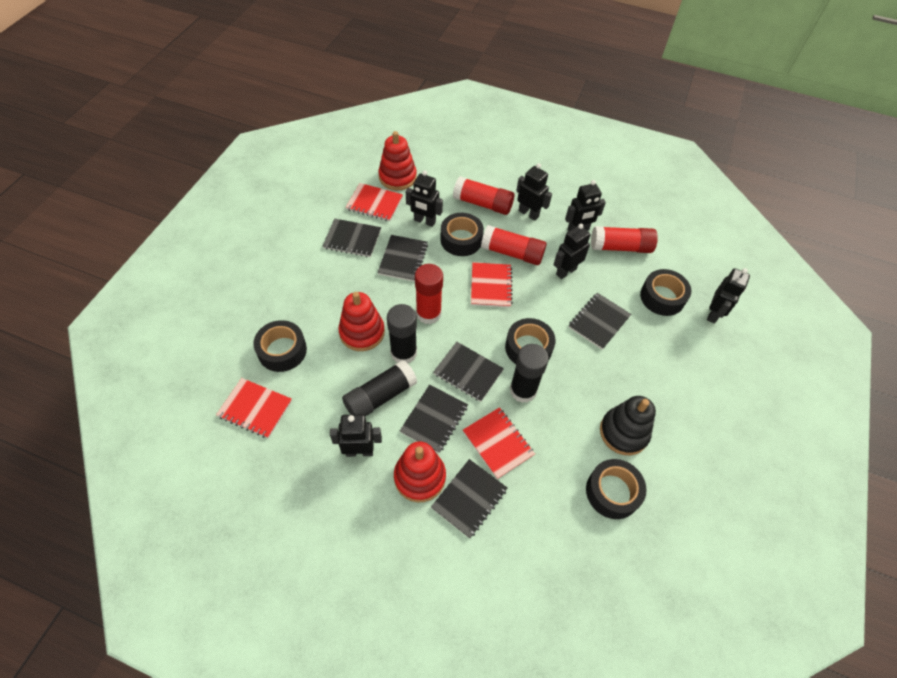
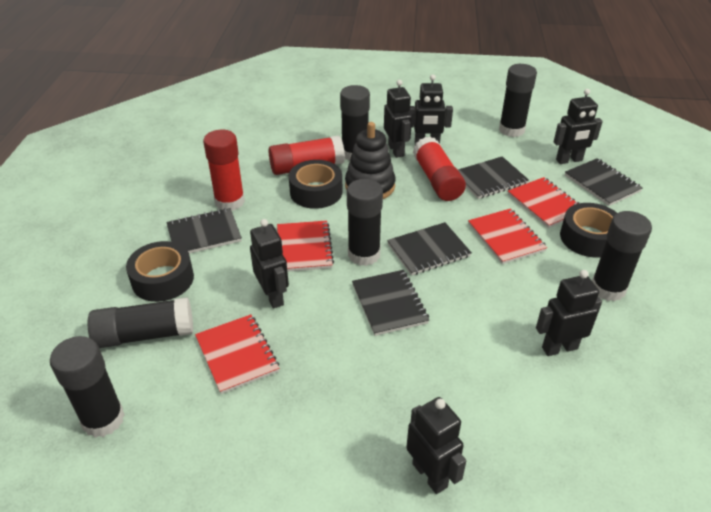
black glue stick: 3 -> 6
black notebook: 6 -> 5
black tape: 5 -> 3
red glue stick: 4 -> 3
red stacking toy: 3 -> 0

